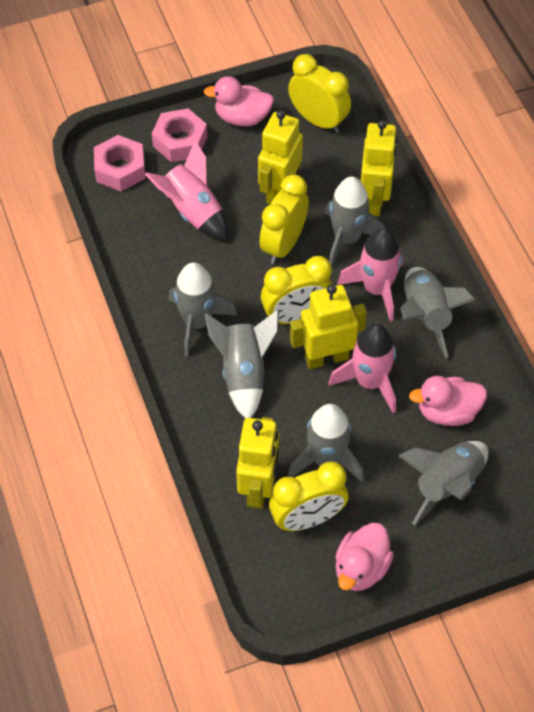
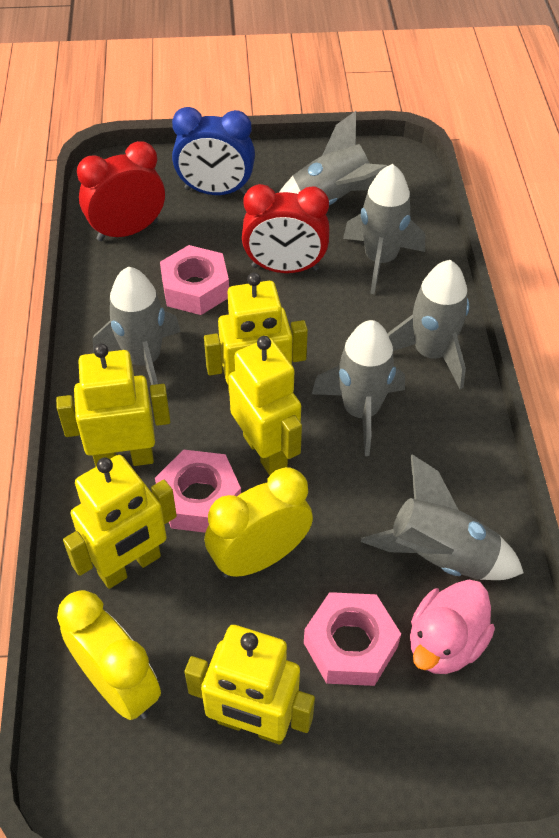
blue clock: 0 -> 1
pink duck: 3 -> 1
pink nut: 2 -> 3
pink rocket: 3 -> 0
red clock: 0 -> 2
yellow clock: 4 -> 2
yellow robot: 4 -> 5

